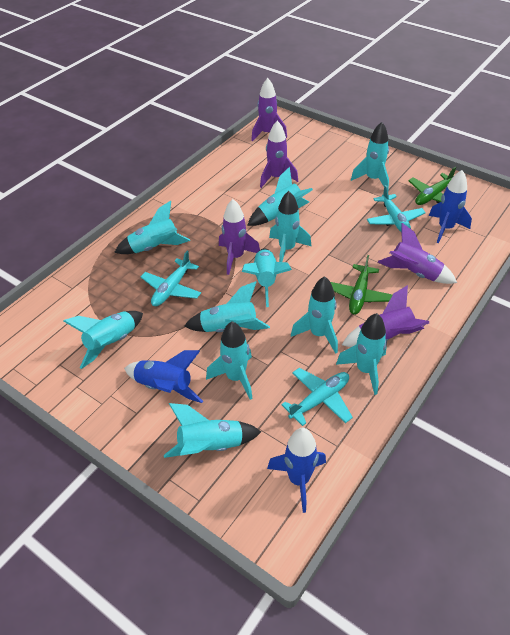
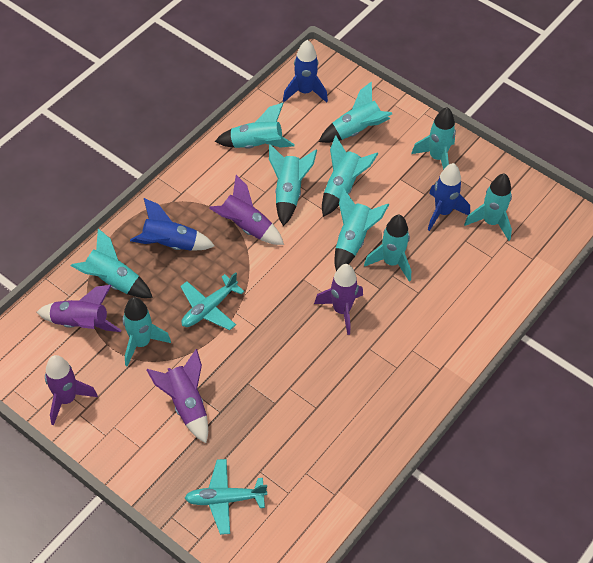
green plane: 2 -> 0
turquoise plane: 3 -> 2
turquoise rocket: 11 -> 10

